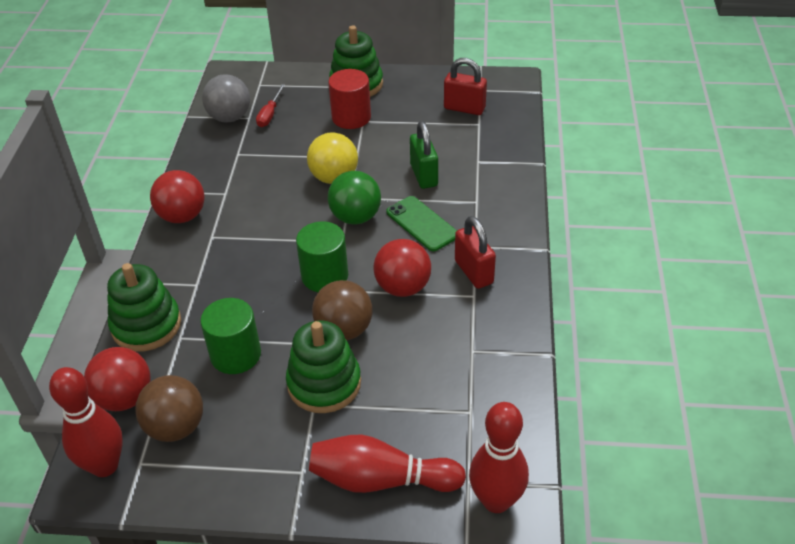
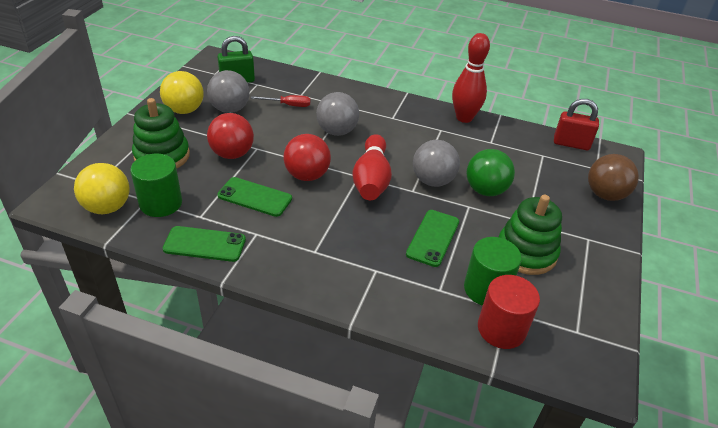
brown ball: 2 -> 1
green phone: 1 -> 3
green stacking toy: 3 -> 2
grey ball: 1 -> 3
red ball: 3 -> 2
red bowling pin: 3 -> 2
red padlock: 2 -> 1
yellow ball: 1 -> 2

